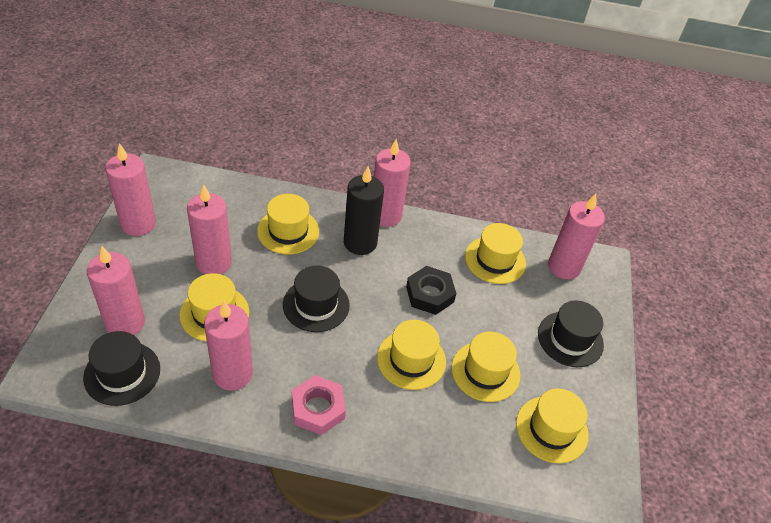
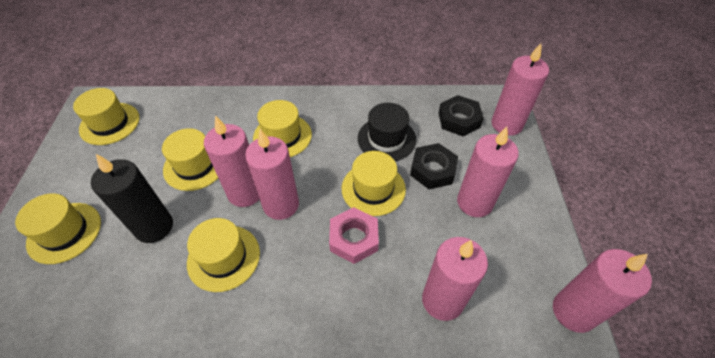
black hat: 3 -> 1
black nut: 1 -> 2

